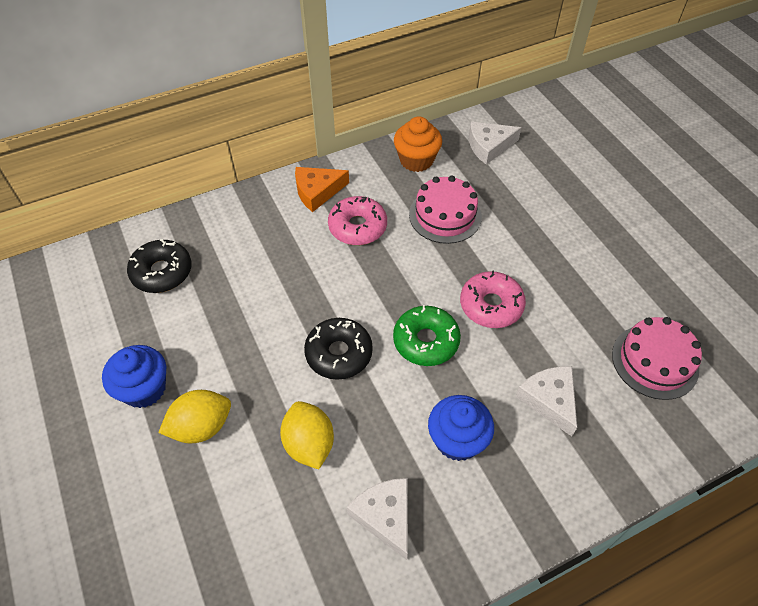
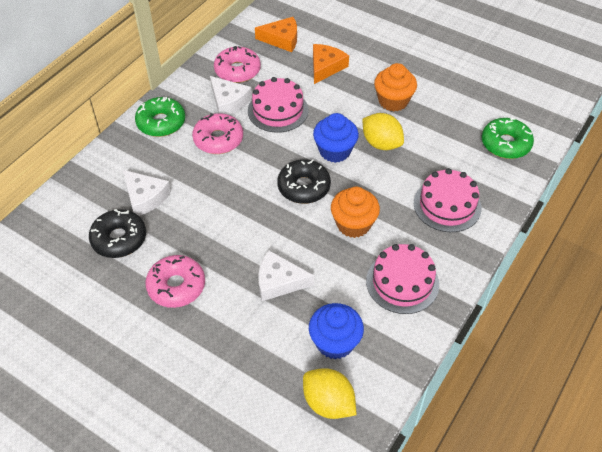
green donut: 1 -> 2
orange cheese: 1 -> 2
orange cupcake: 1 -> 2
pink cake: 2 -> 3
pink donut: 2 -> 3

